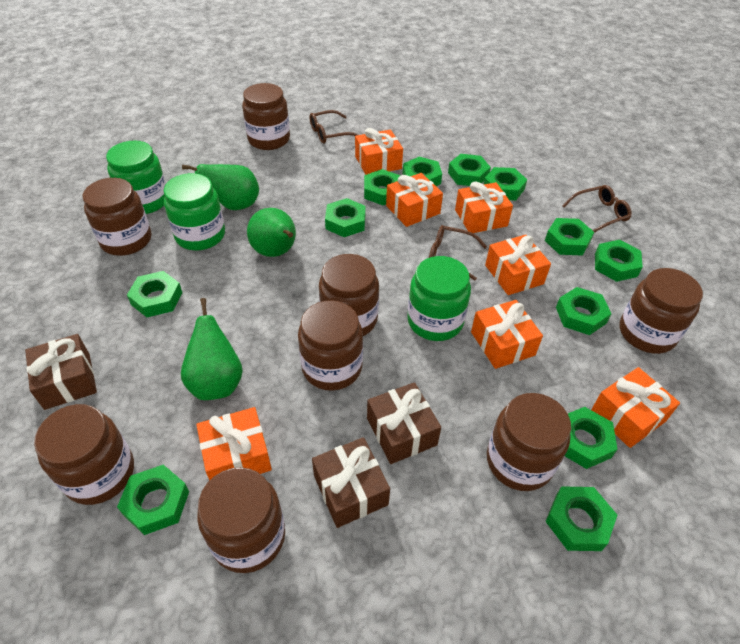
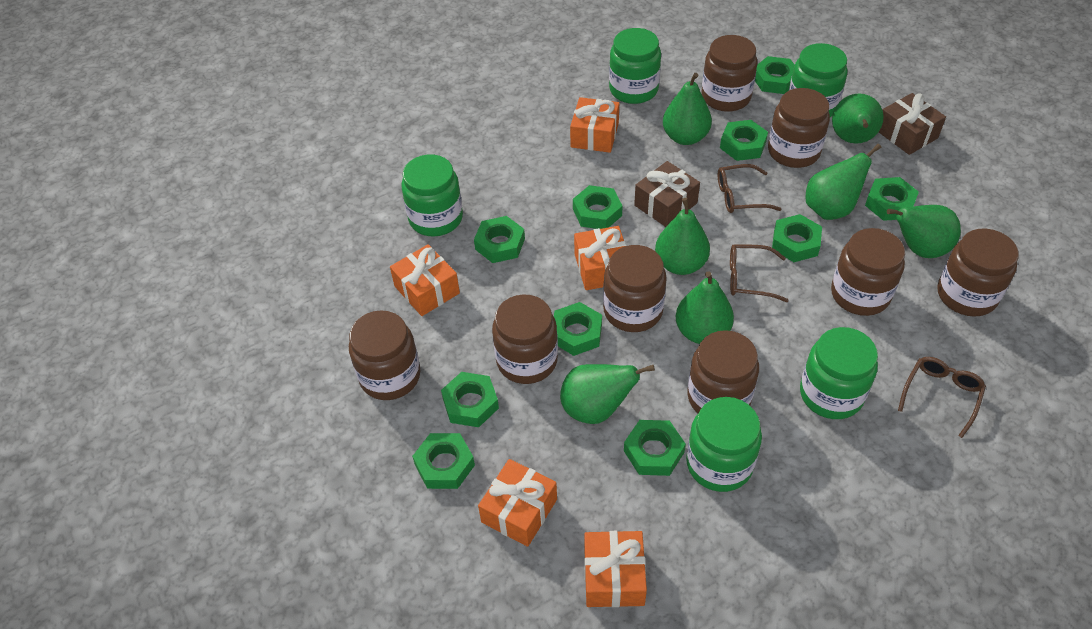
brown gift: 3 -> 2
green jar: 3 -> 5
green nut: 12 -> 10
green pear: 3 -> 7
orange gift: 7 -> 5

